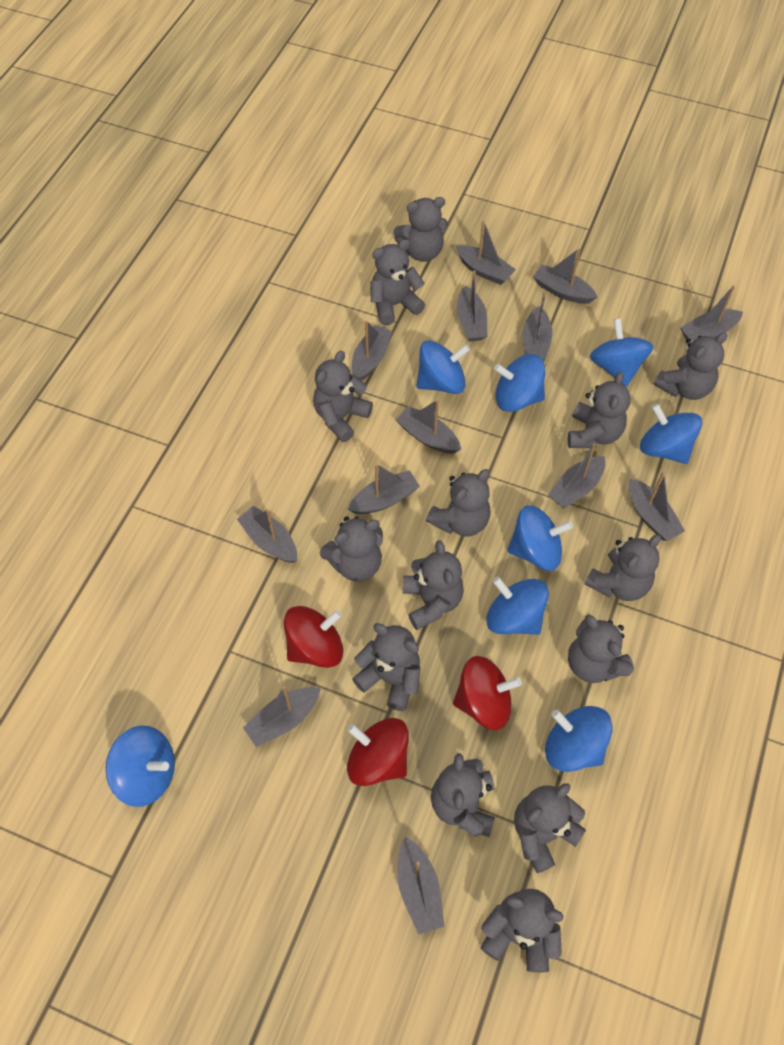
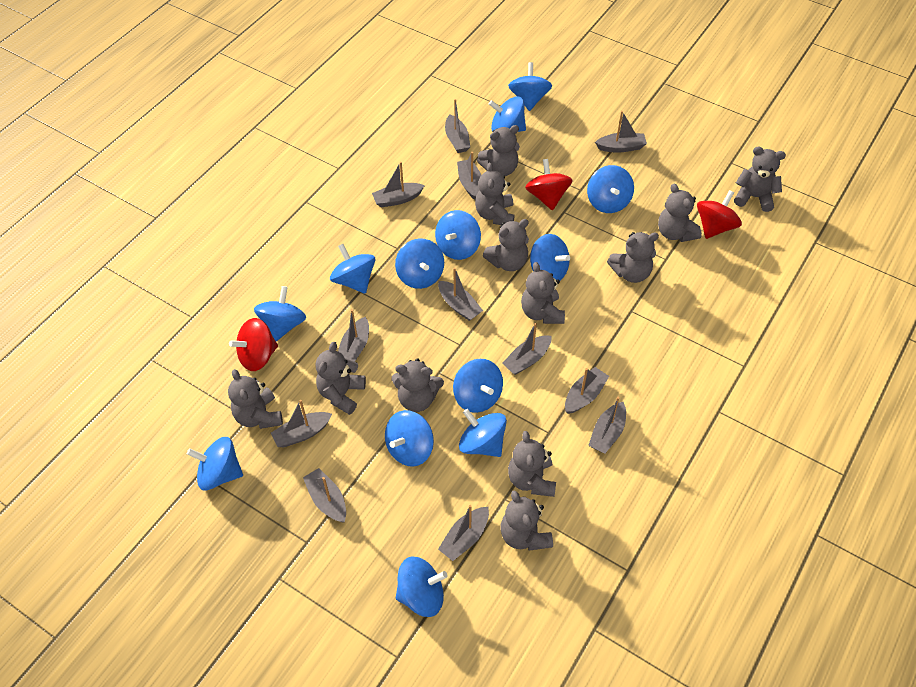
blue spinning top: 8 -> 13
grey boat: 13 -> 12
grey teddy bear: 14 -> 12

